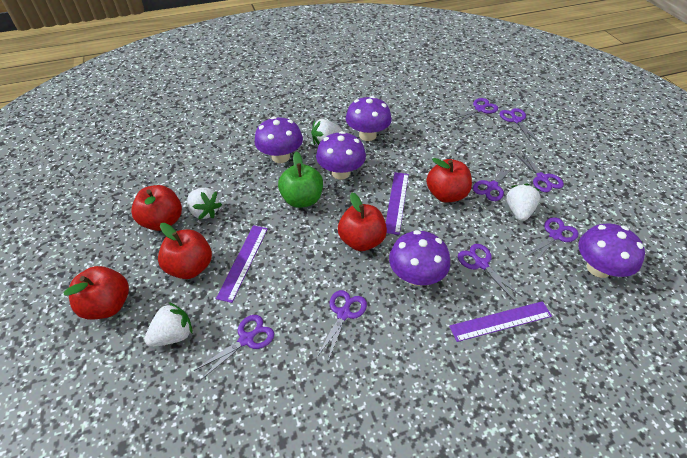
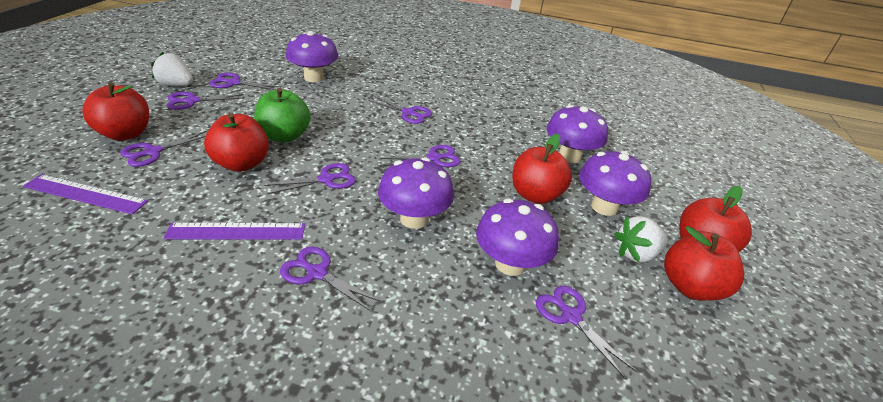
purple ruler: 3 -> 2
white strawberry: 4 -> 2

